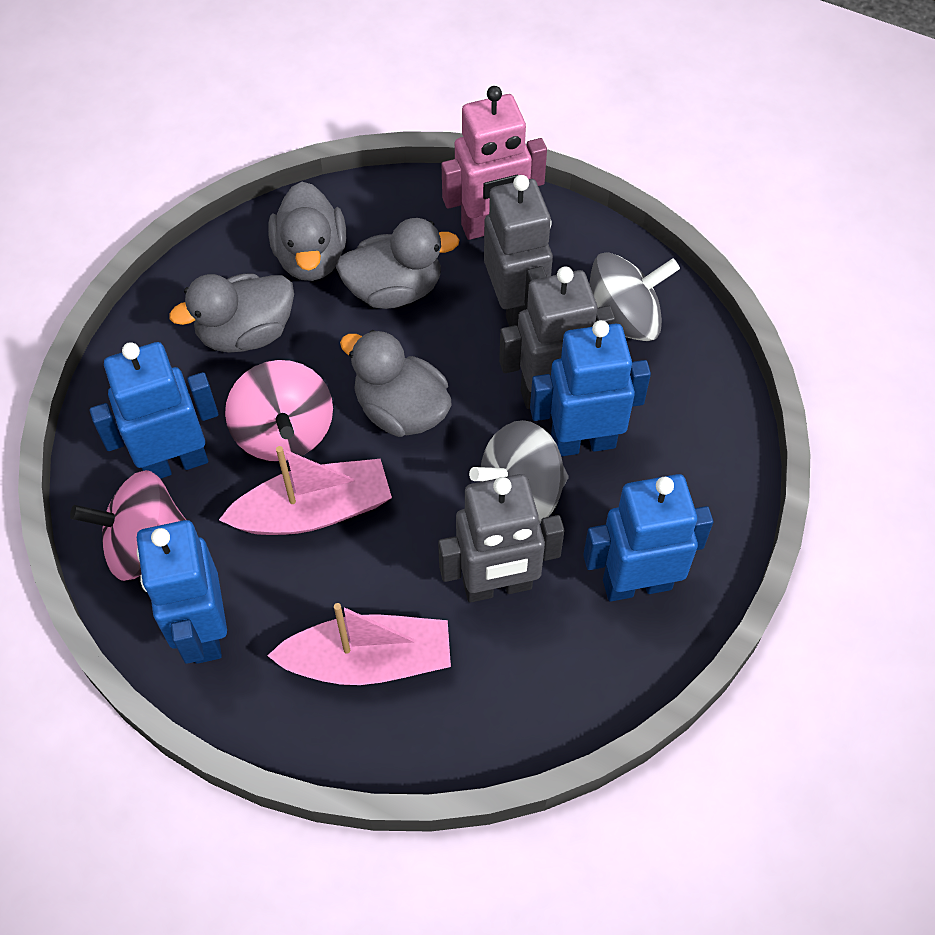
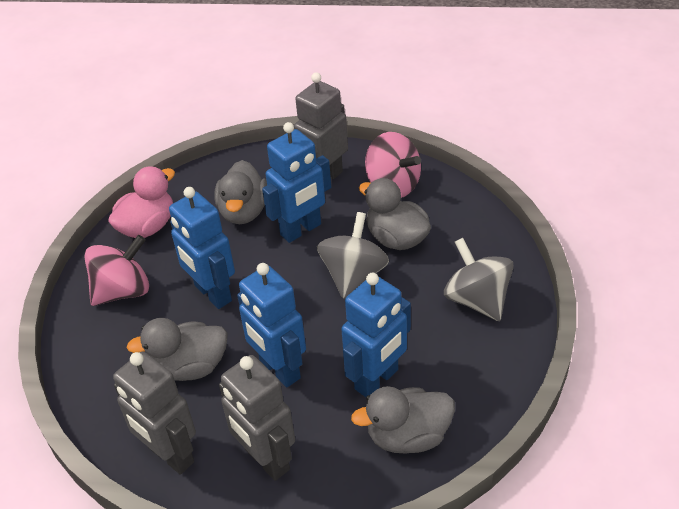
pink boat: 2 -> 0
pink duck: 0 -> 1
pink robot: 1 -> 0

